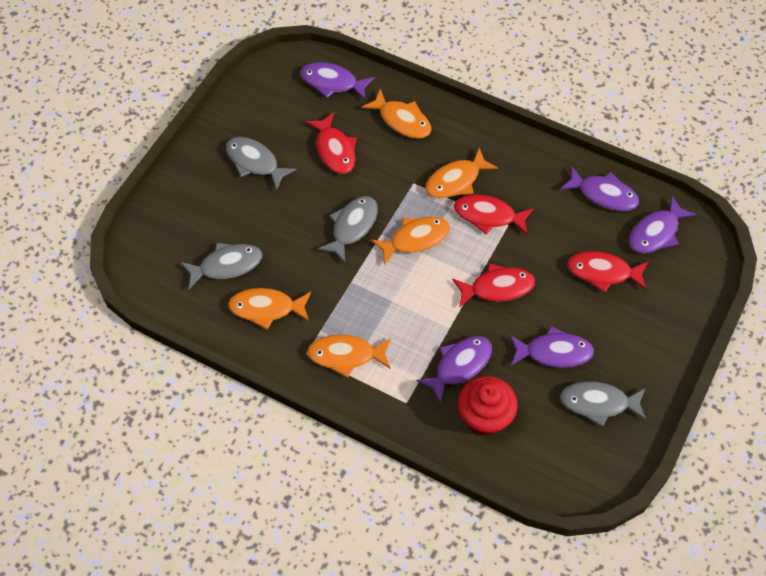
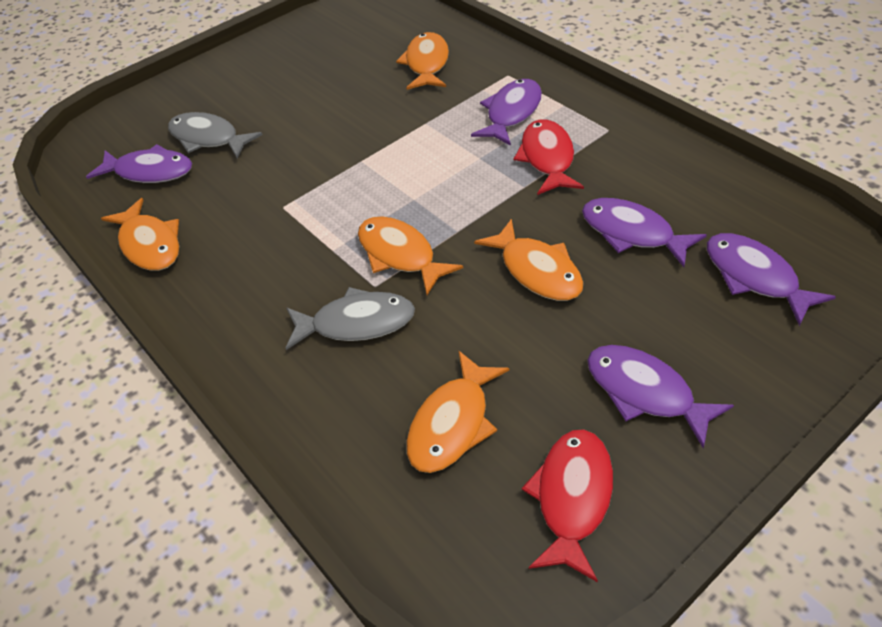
grey fish: 4 -> 2
red cupcake: 1 -> 0
red fish: 4 -> 2

